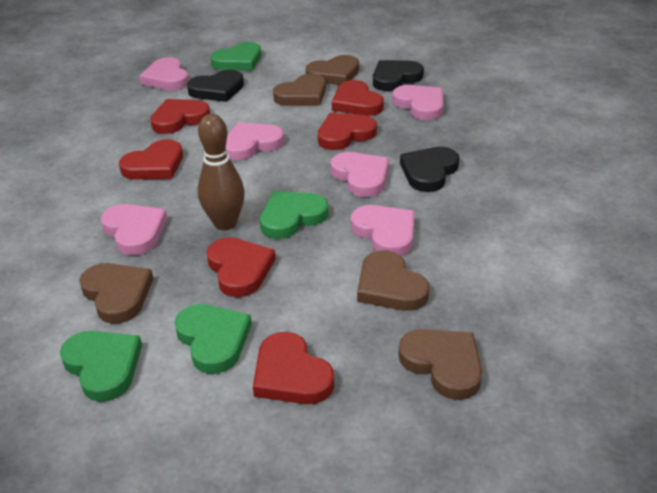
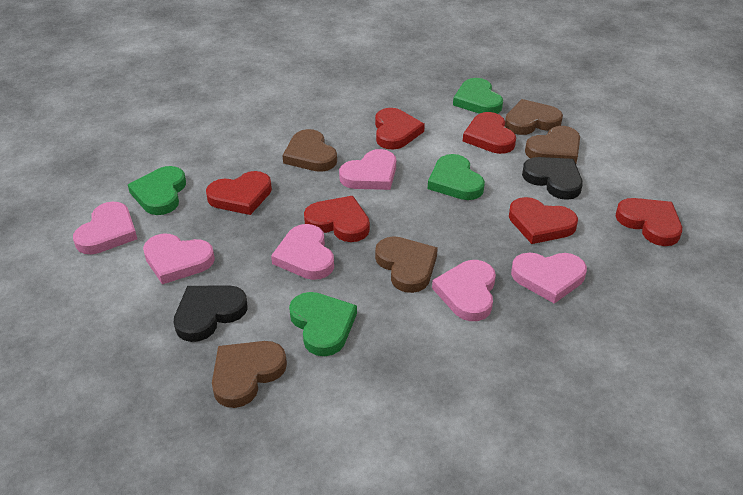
black heart: 3 -> 2
brown bowling pin: 1 -> 0

